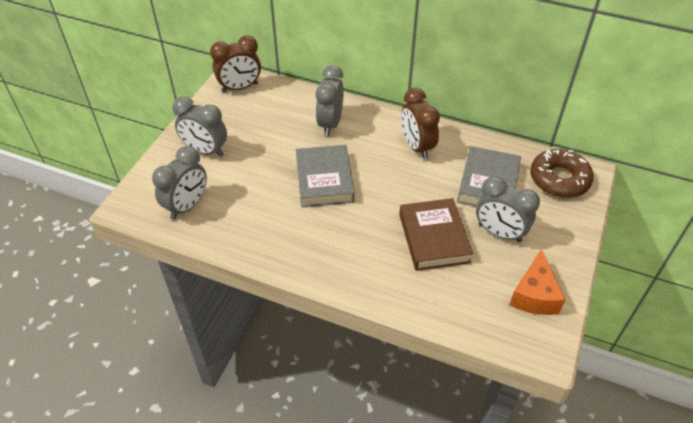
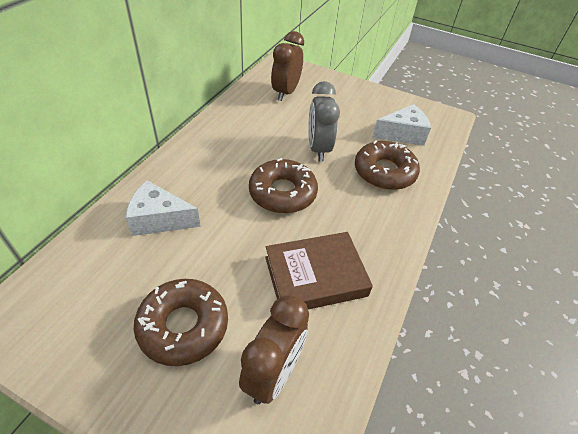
brown donut: 1 -> 3
grey book: 2 -> 0
grey clock: 4 -> 1
orange cheese: 1 -> 0
white cheese: 0 -> 2

